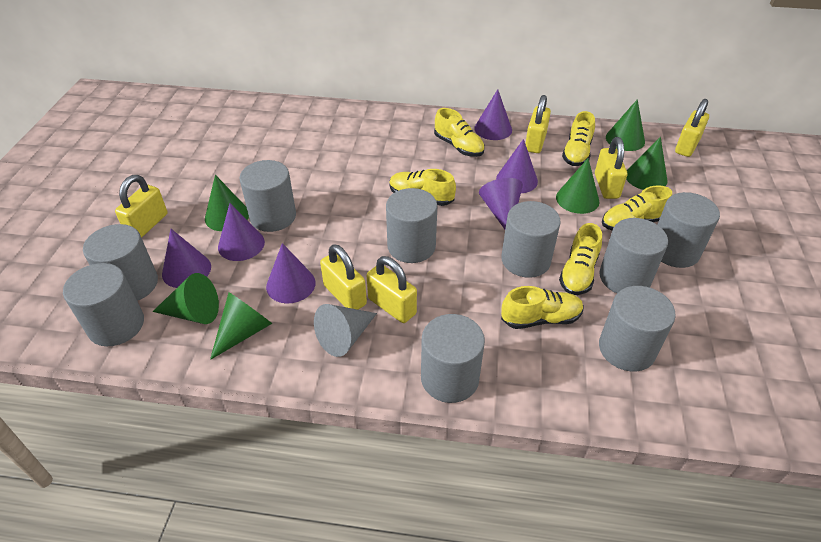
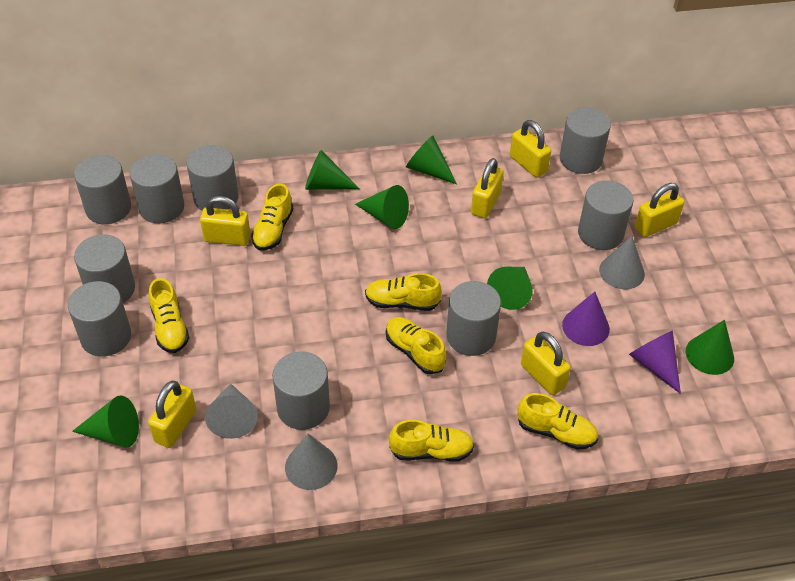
grey cone: 1 -> 3
purple cone: 6 -> 2

